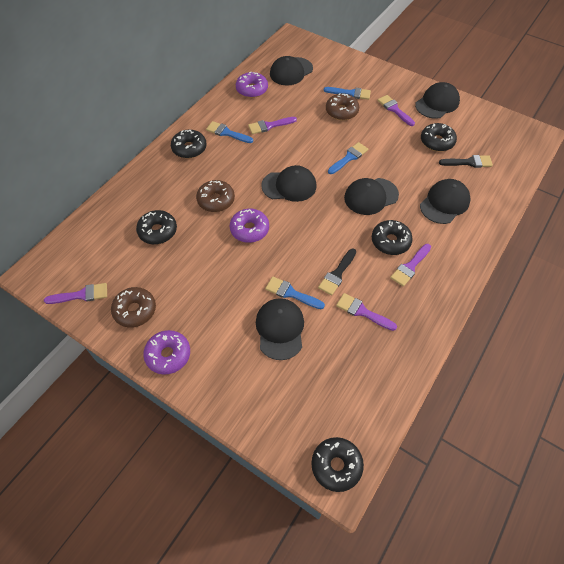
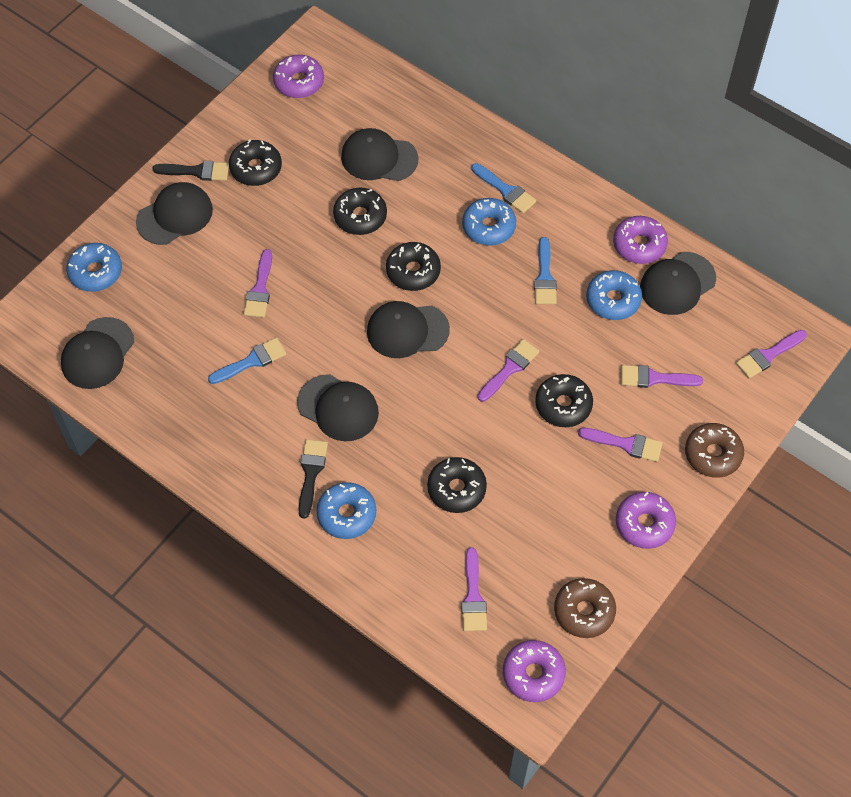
blue brush: 4 -> 3
blue donut: 0 -> 4
brown donut: 3 -> 2
purple brush: 5 -> 6
purple donut: 3 -> 4

